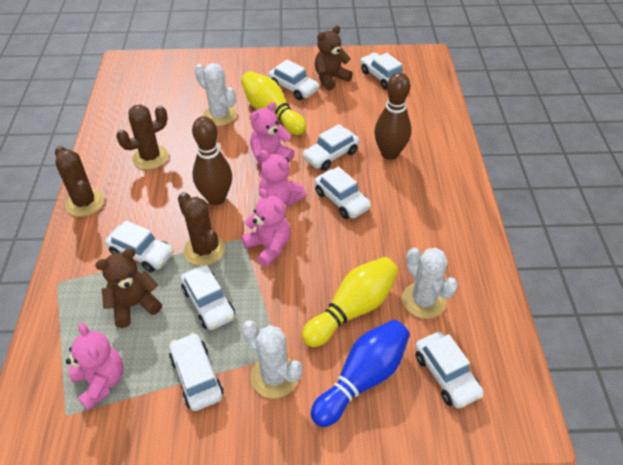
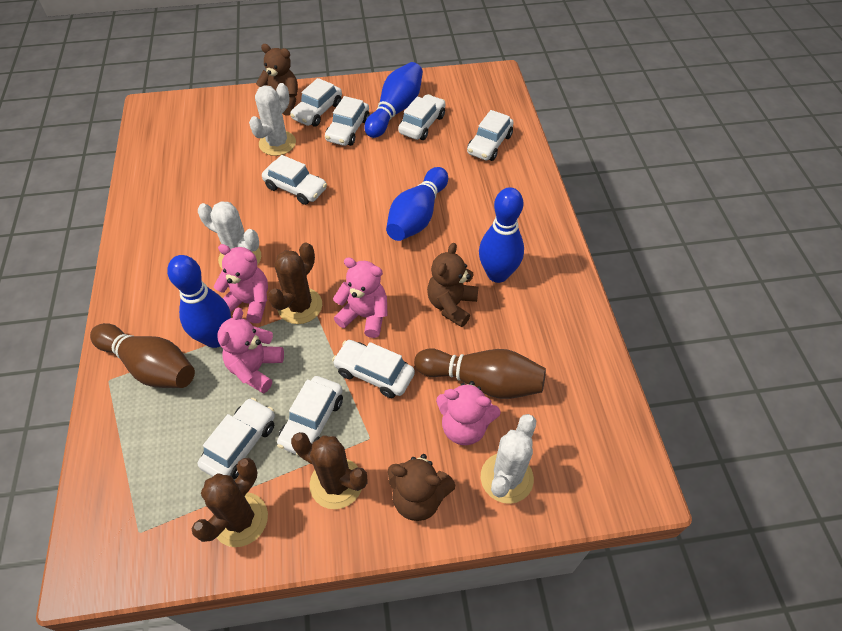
blue bowling pin: 1 -> 4
brown teddy bear: 2 -> 3
yellow bowling pin: 2 -> 0

